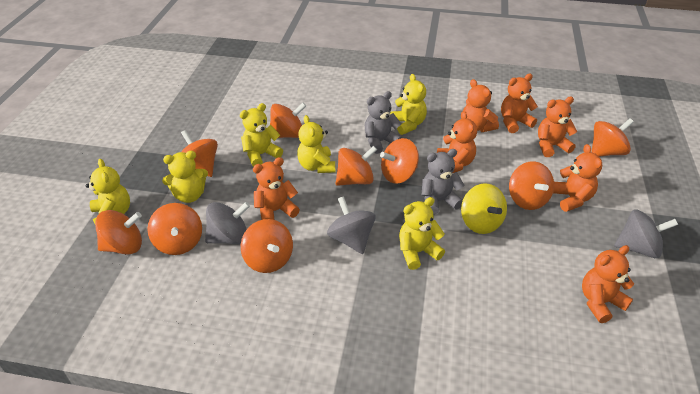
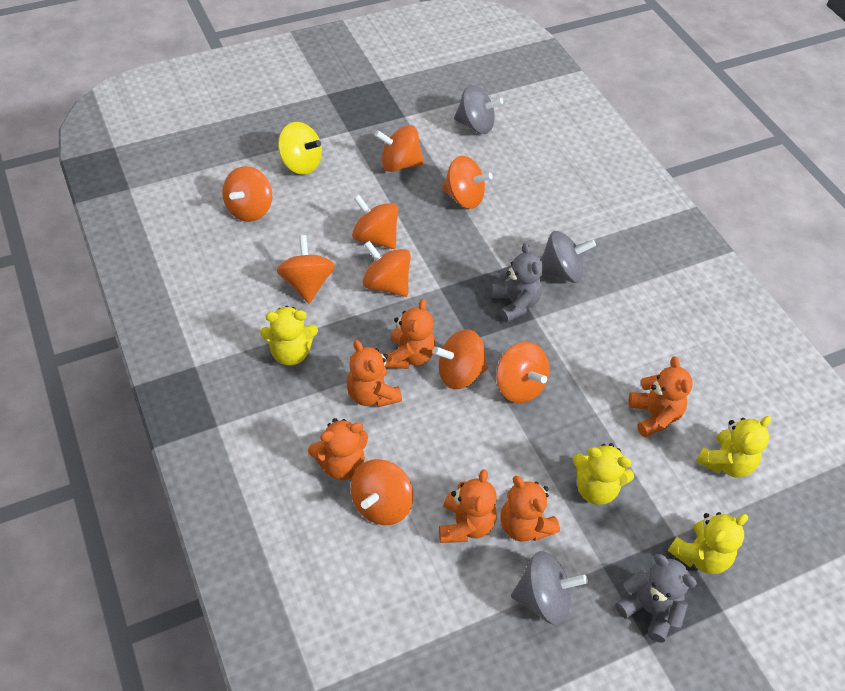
orange teddy bear: 7 -> 6
yellow teddy bear: 6 -> 4

